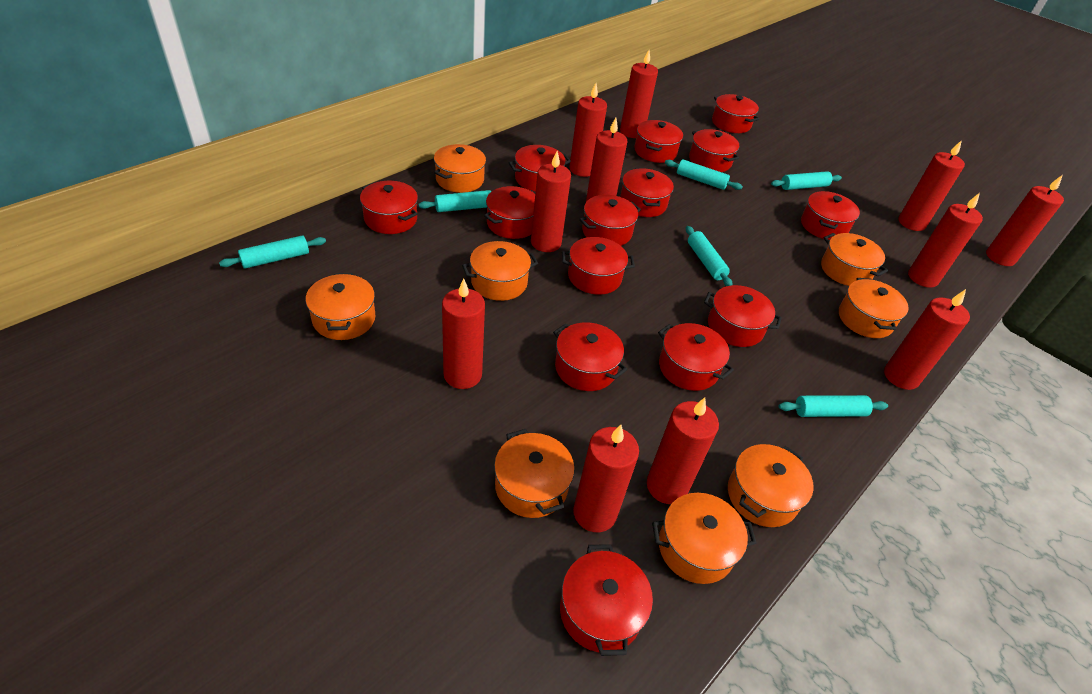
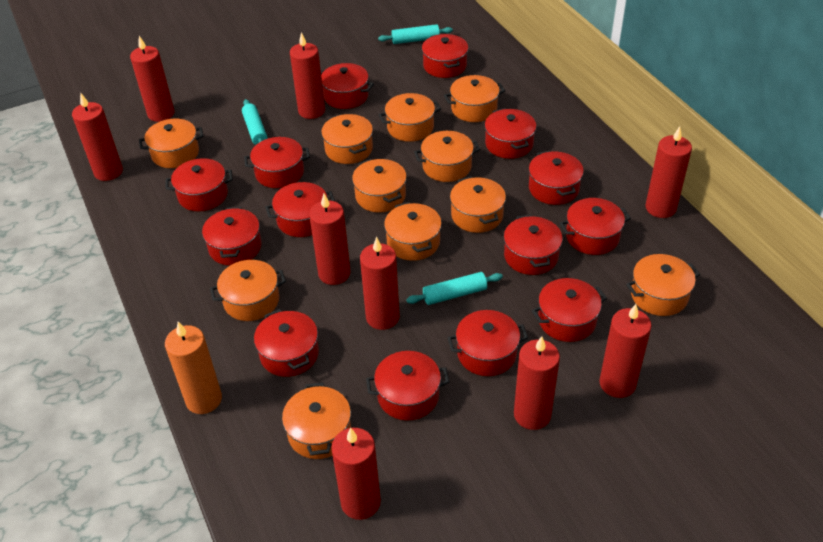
orange candle: 0 -> 1
orange pot: 8 -> 11
red candle: 11 -> 9
turquoise rolling pin: 6 -> 3

